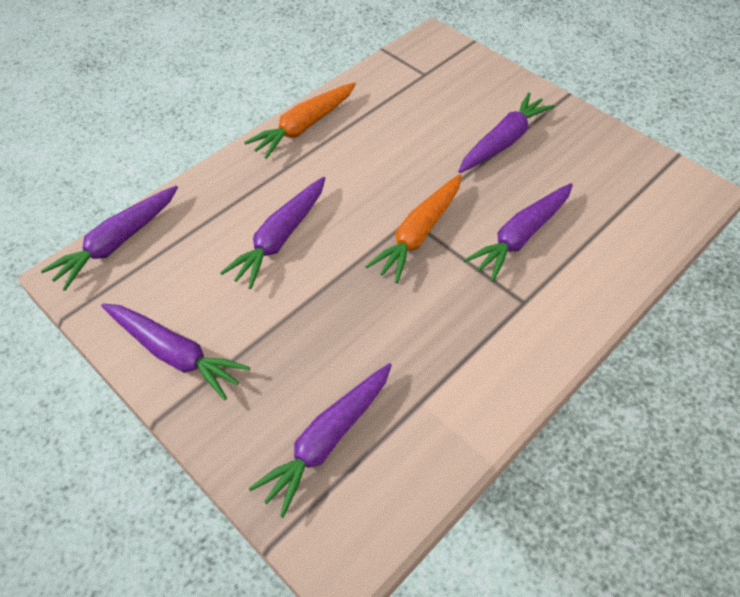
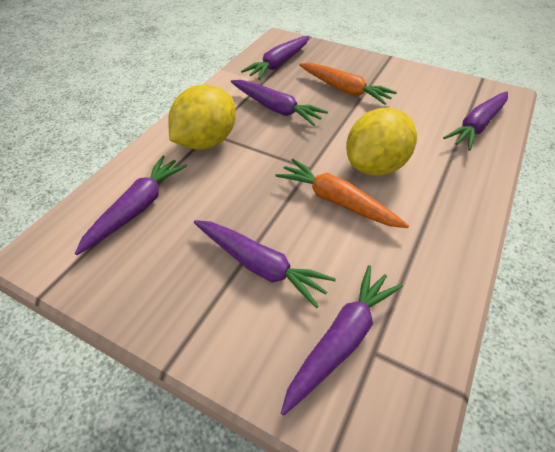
yellow lemon: 0 -> 2

